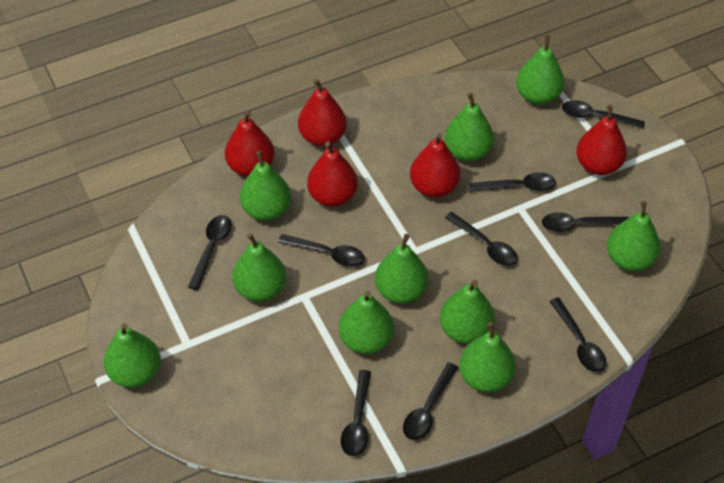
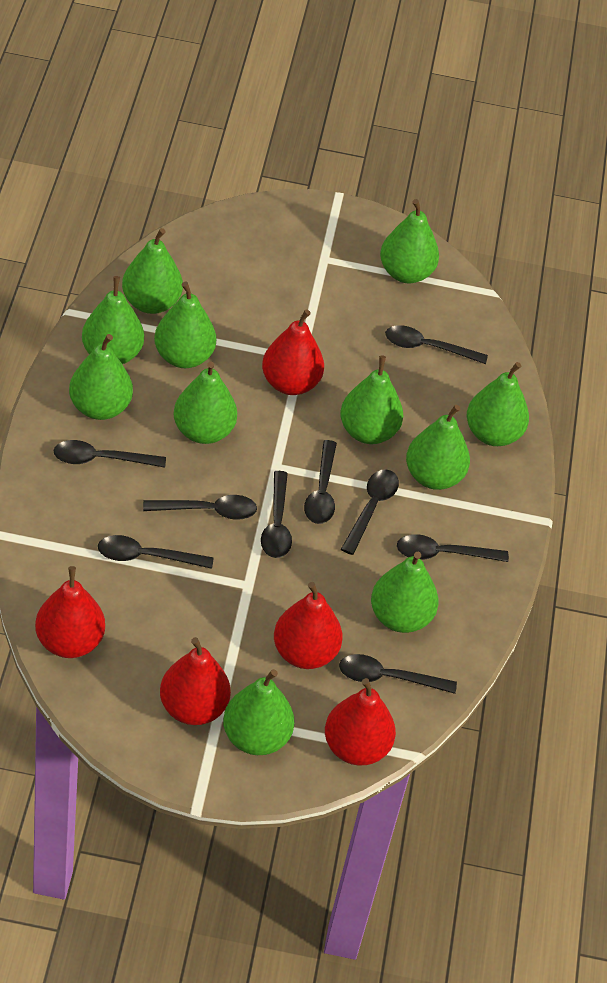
green pear: 10 -> 11

